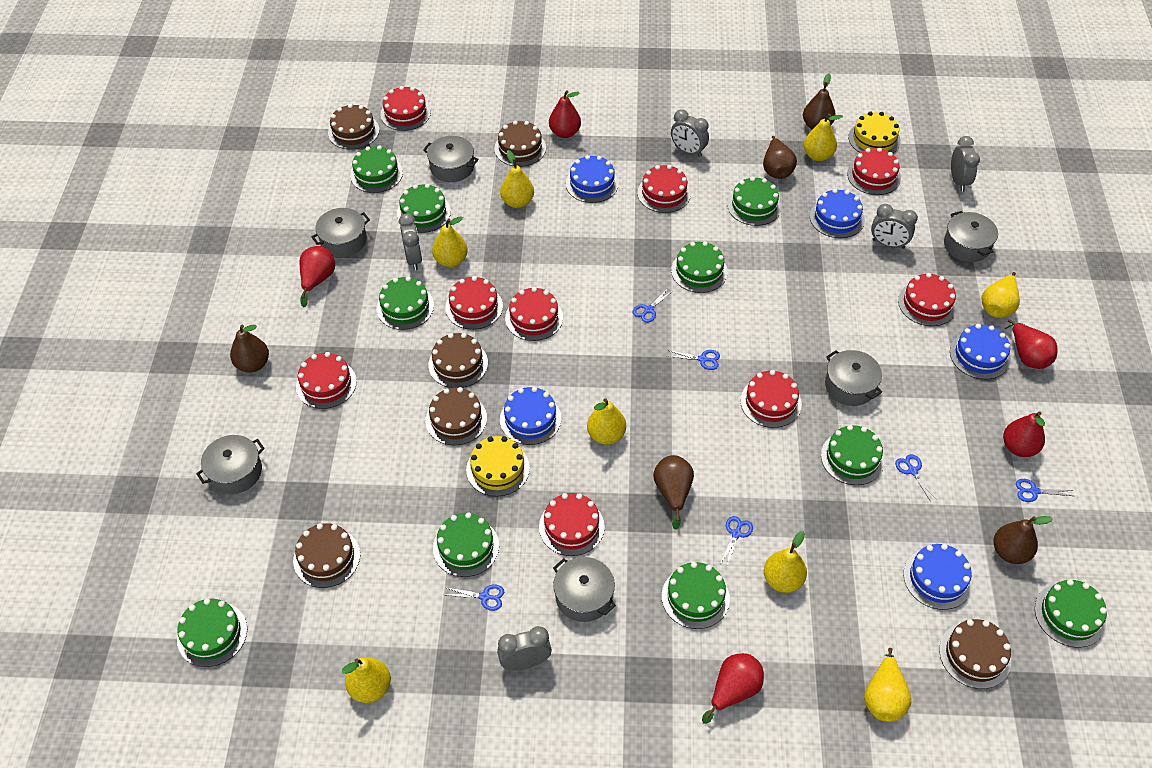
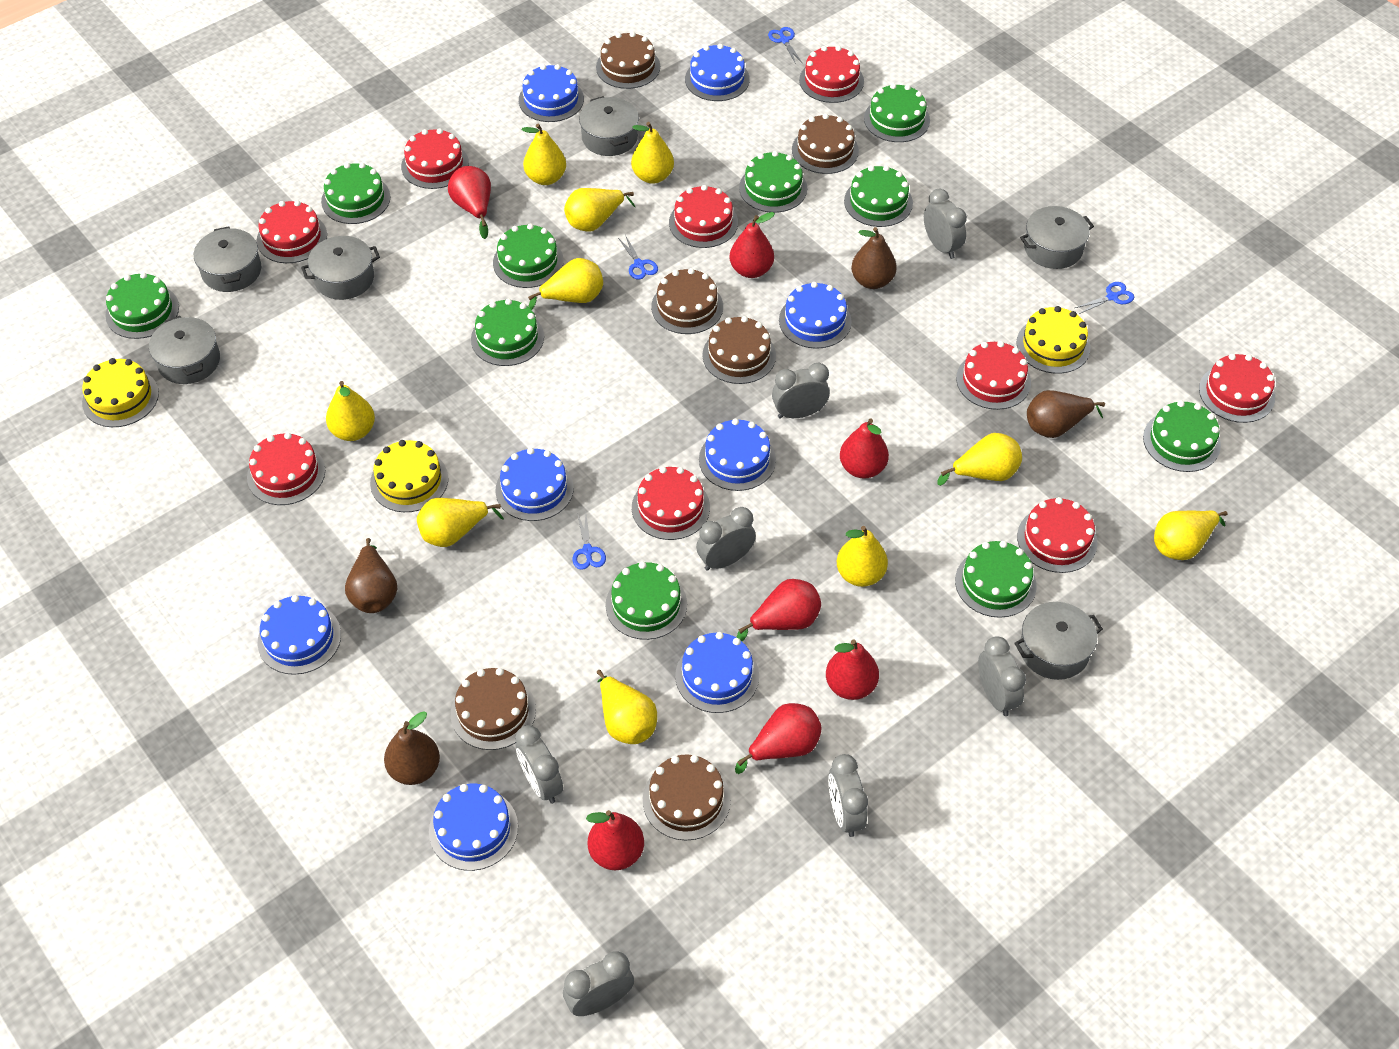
blue cake: 5 -> 8
blue scissors: 6 -> 4
brown pear: 5 -> 4
grey clock: 5 -> 7
red pear: 5 -> 7
yellow cake: 2 -> 3
yellow pear: 8 -> 10

